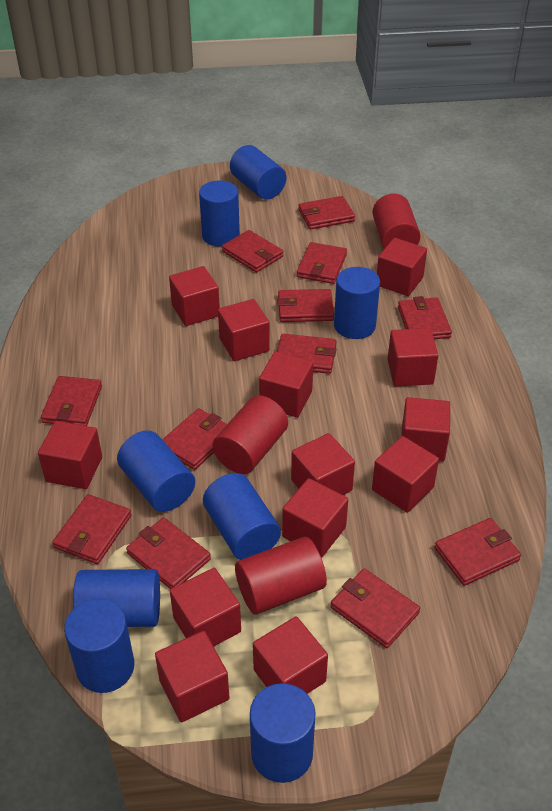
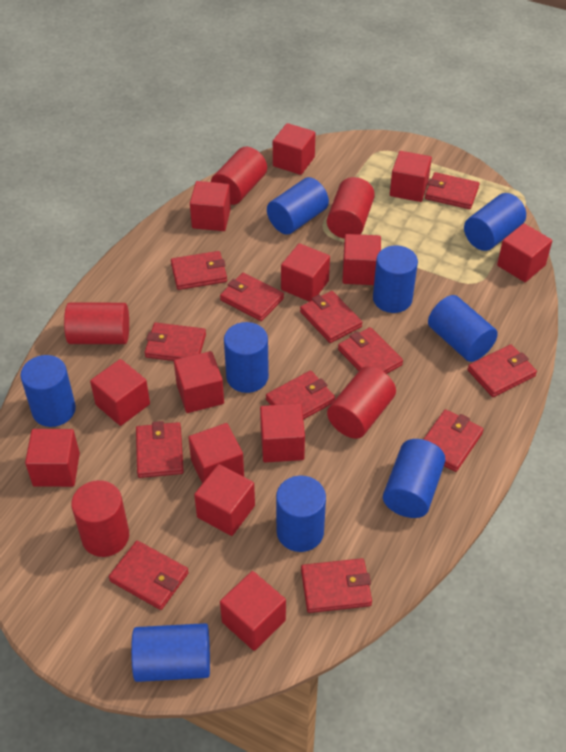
blue cylinder: 8 -> 9
red cylinder: 3 -> 5

